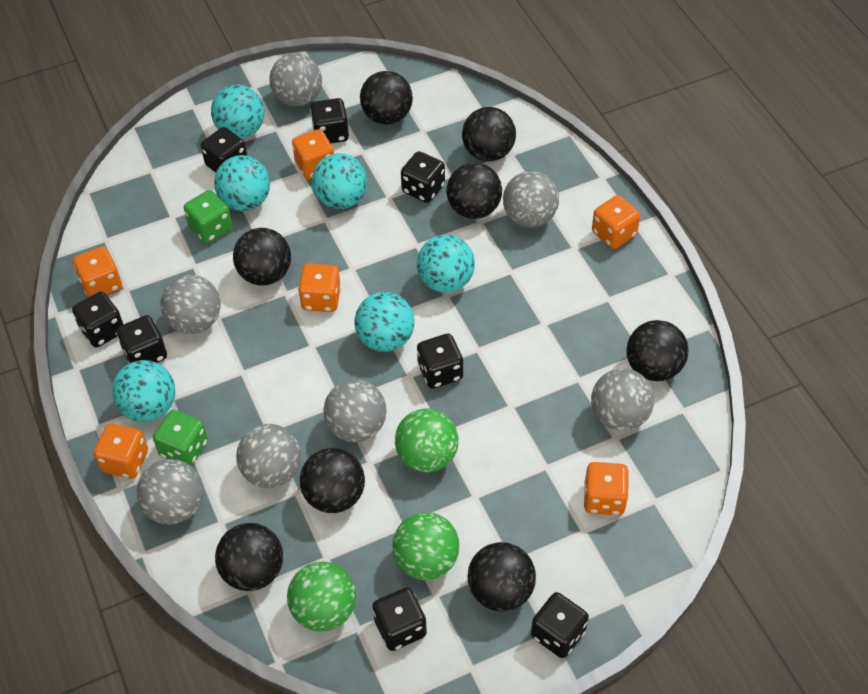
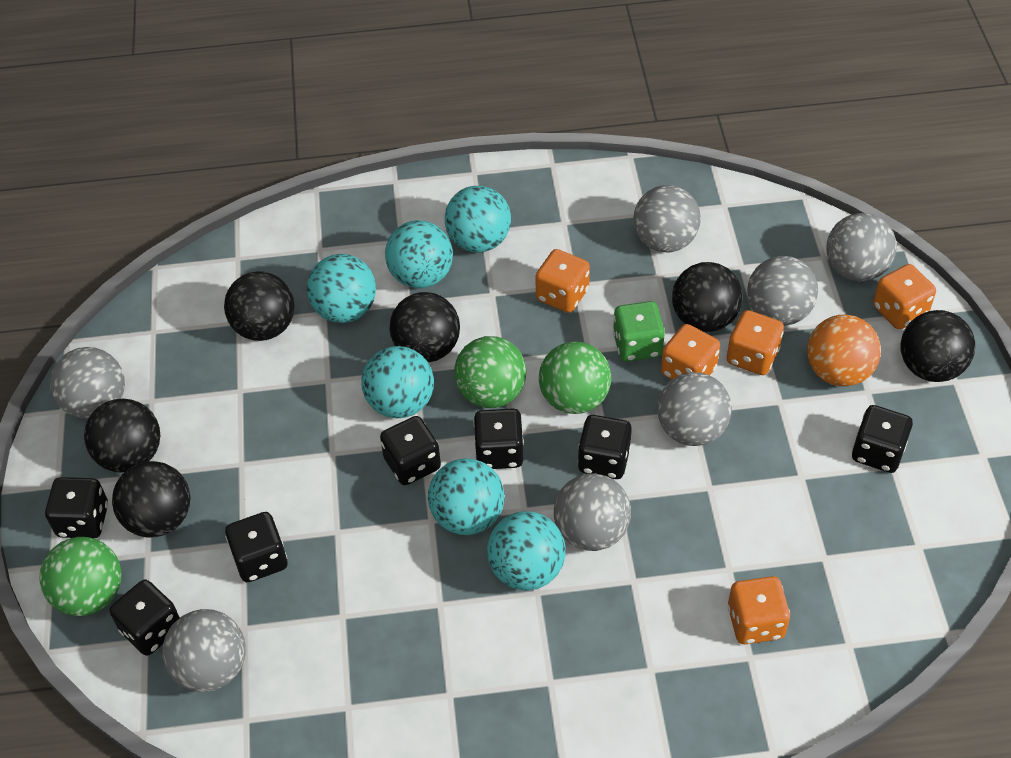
black ball: 8 -> 6
black dice: 8 -> 7
green dice: 2 -> 1
orange ball: 0 -> 1
orange dice: 6 -> 5

